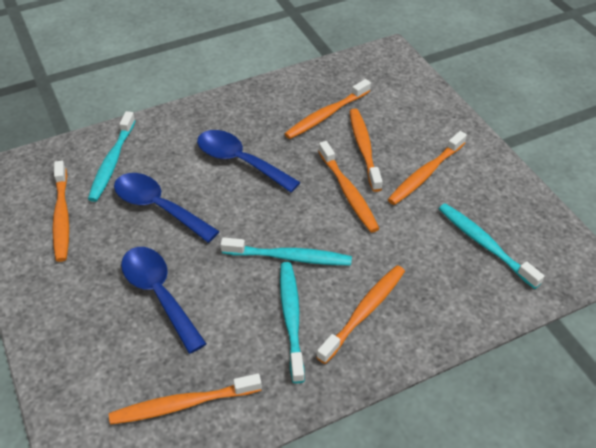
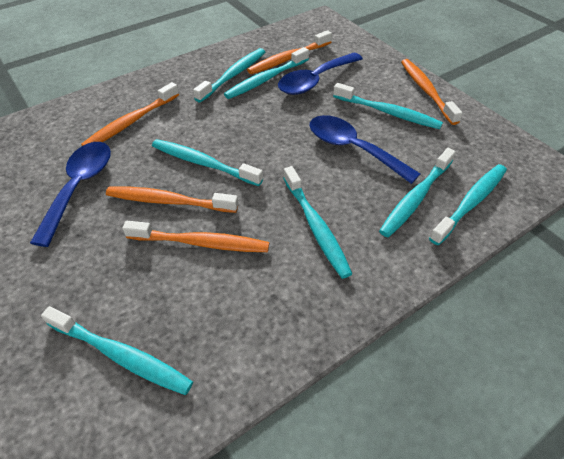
orange toothbrush: 7 -> 5
turquoise toothbrush: 4 -> 8

